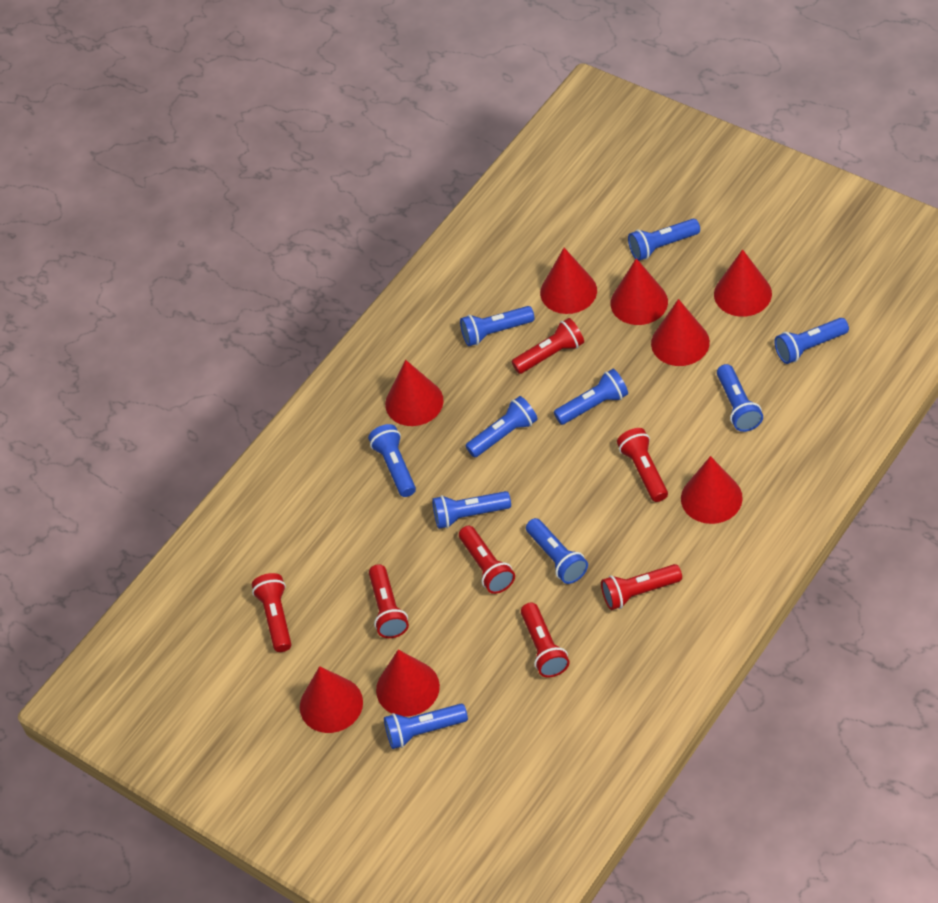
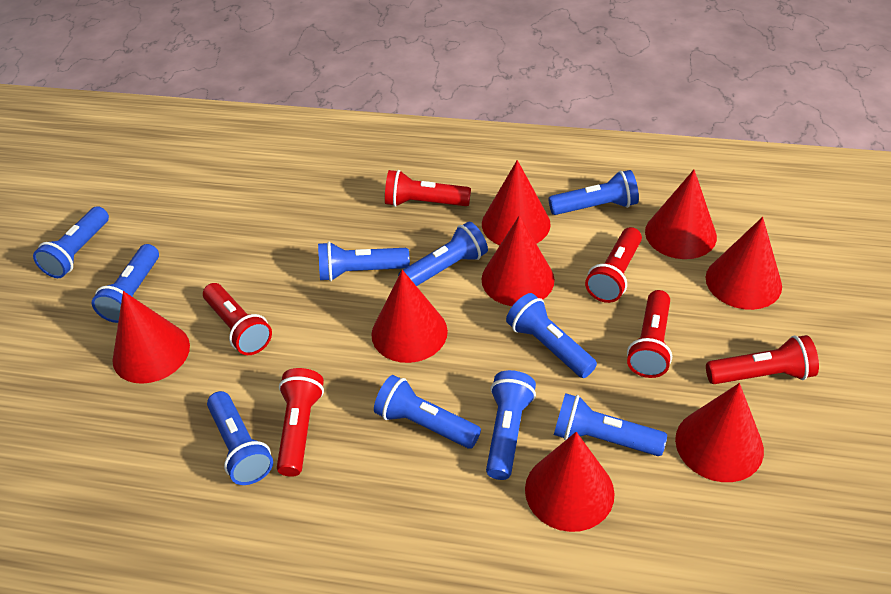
red flashlight: 7 -> 6

